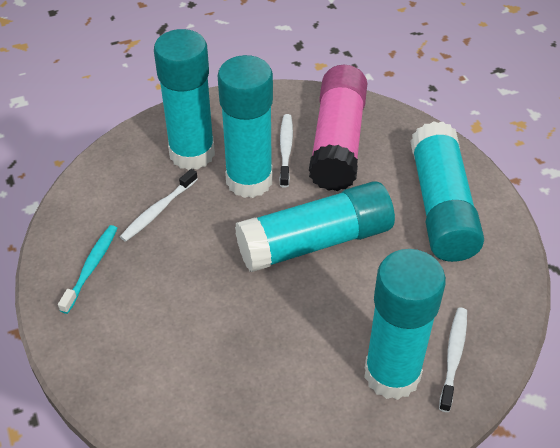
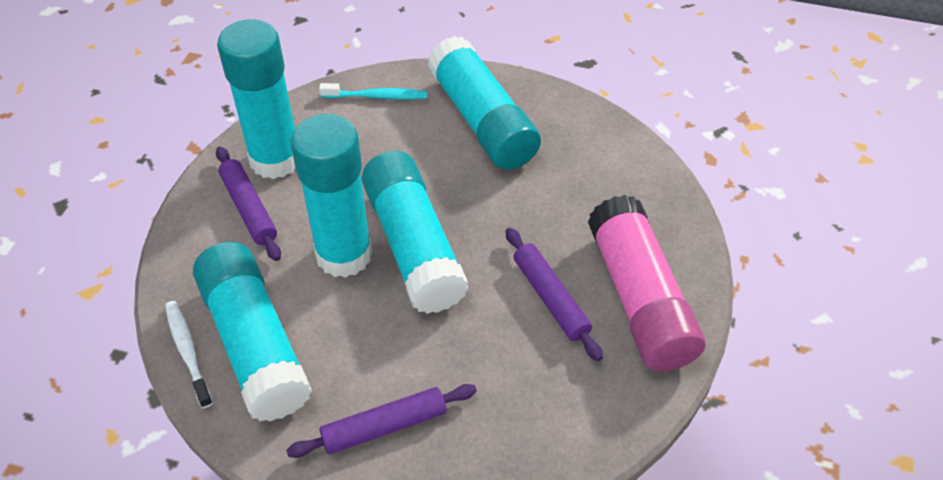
purple rolling pin: 0 -> 3
white toothbrush: 3 -> 1

